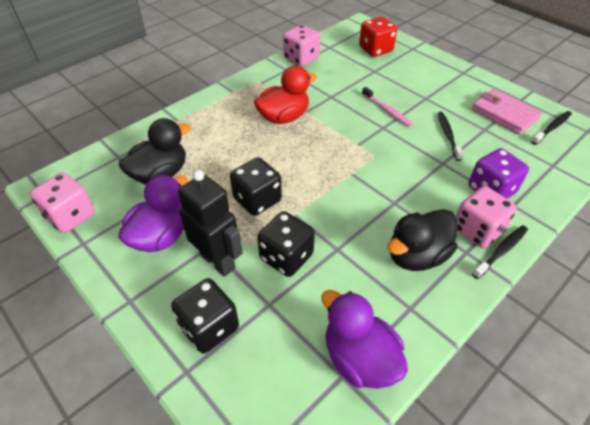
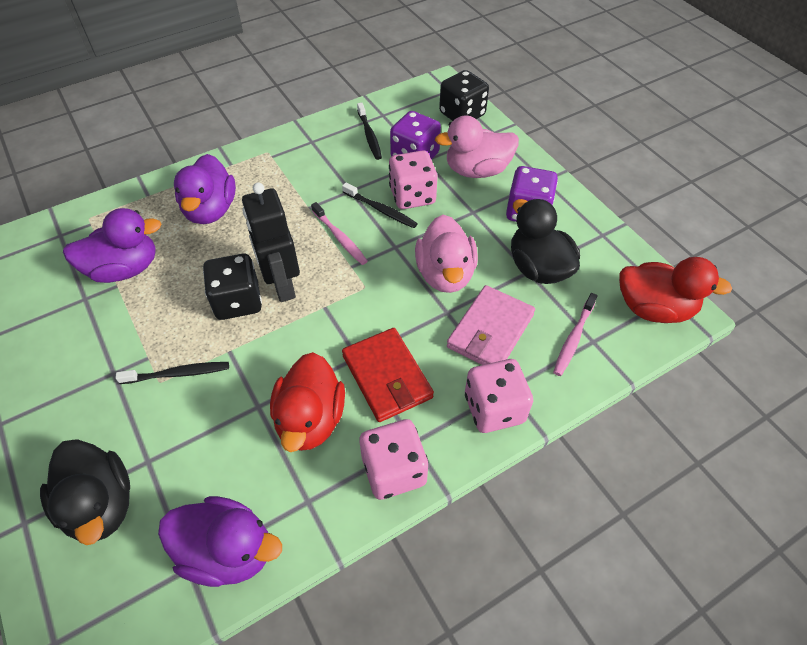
black dice: 3 -> 2
pink duck: 0 -> 2
pink toothbrush: 1 -> 2
purple dice: 1 -> 2
purple duck: 2 -> 3
red dice: 1 -> 0
red duck: 1 -> 2
red wallet: 0 -> 1

